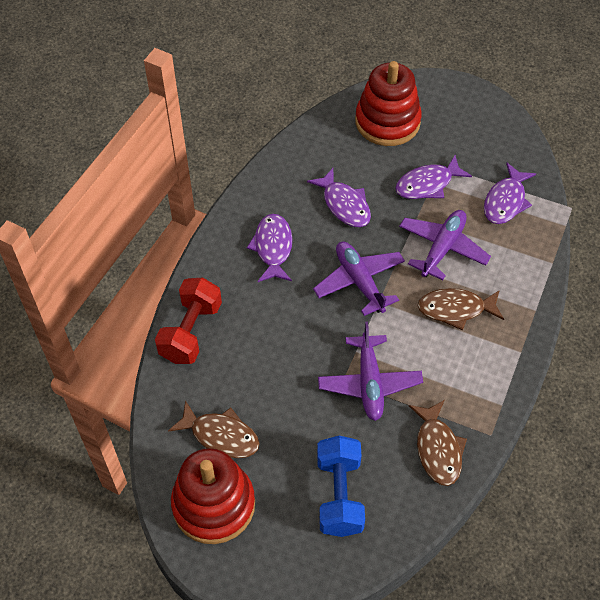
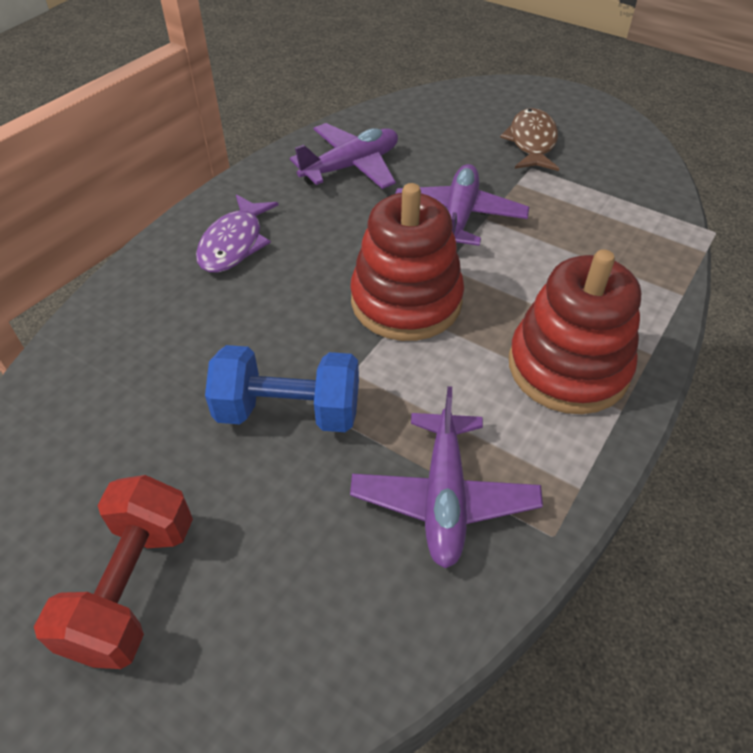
brown fish: 3 -> 1
purple fish: 4 -> 1

